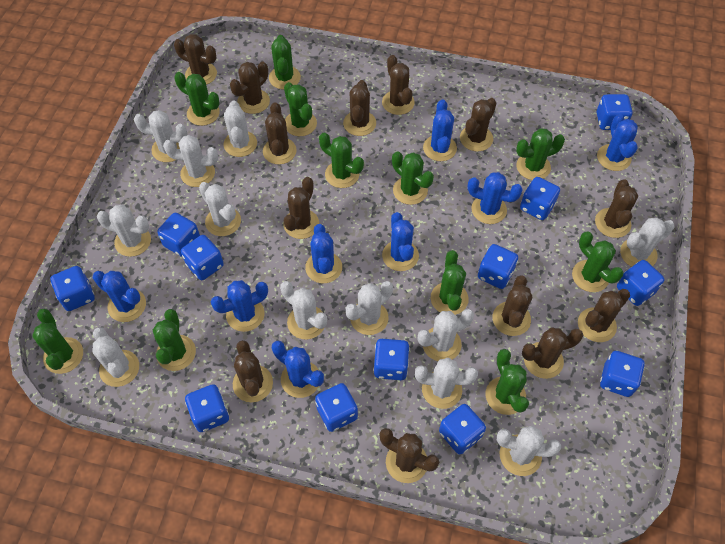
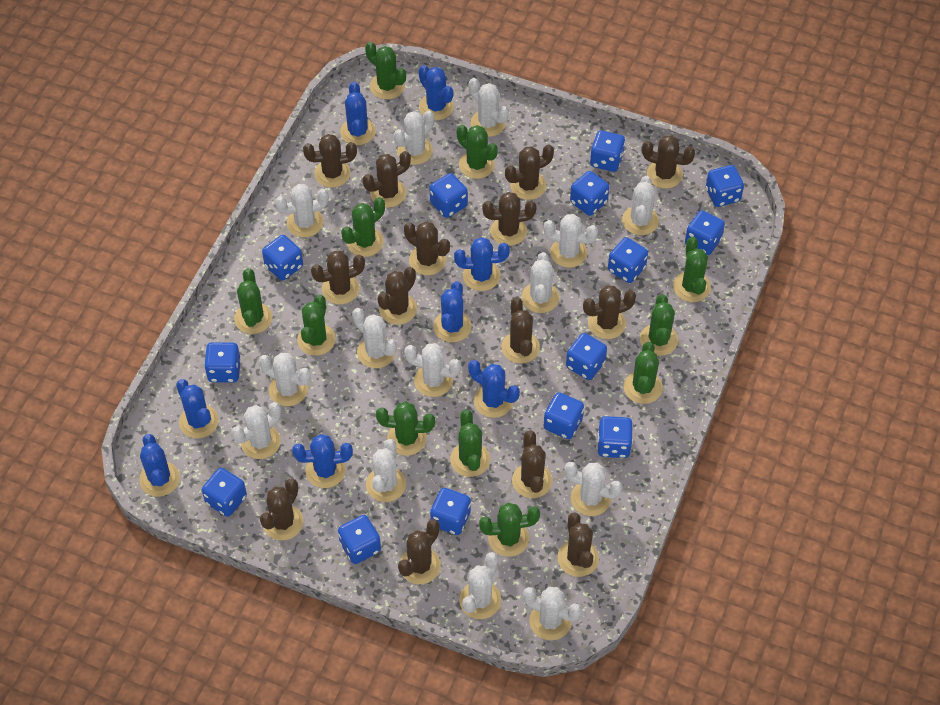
blue dice: 12 -> 14
brown cactus: 13 -> 14
white cactus: 12 -> 14

